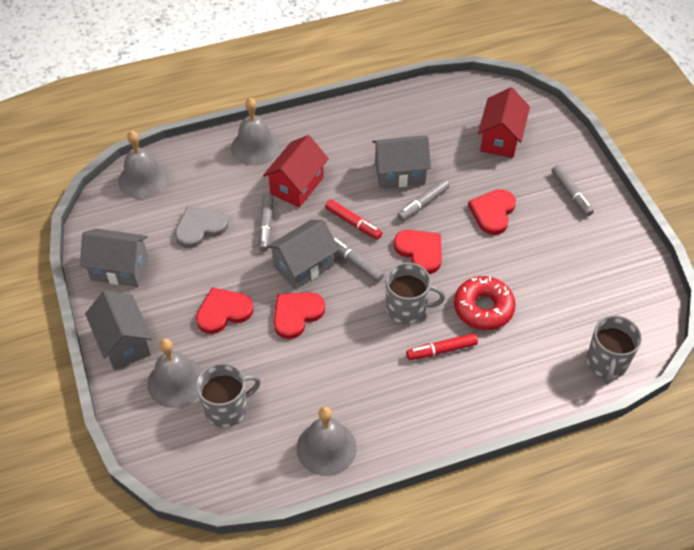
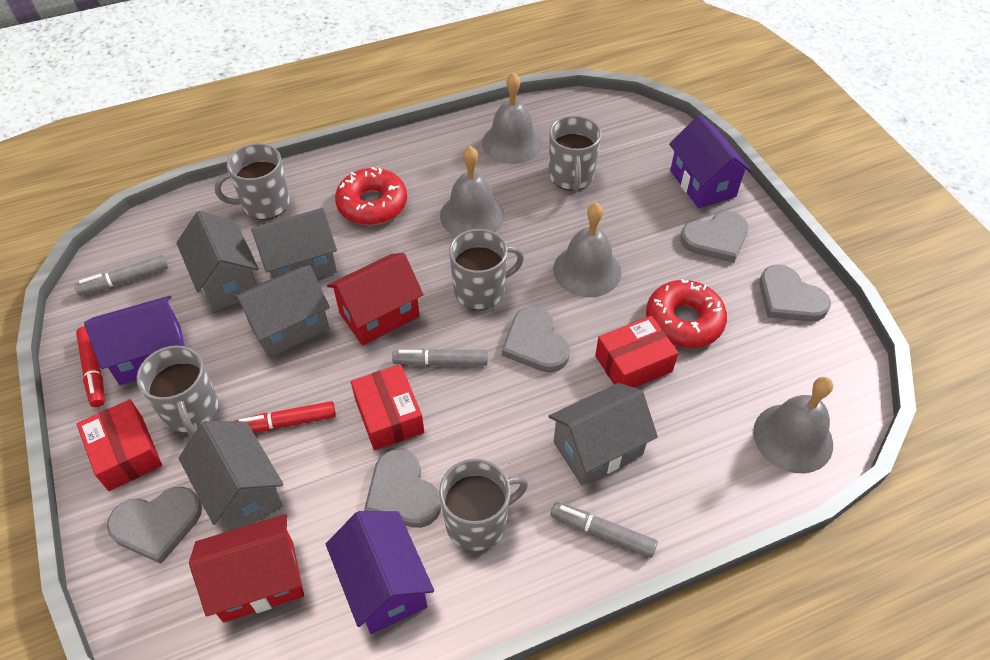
grey heart: 1 -> 5
grey house: 4 -> 5
grey marker: 4 -> 3
grey mug: 3 -> 5
purple house: 0 -> 3
red box: 0 -> 3
red donut: 1 -> 2
red heart: 4 -> 0

